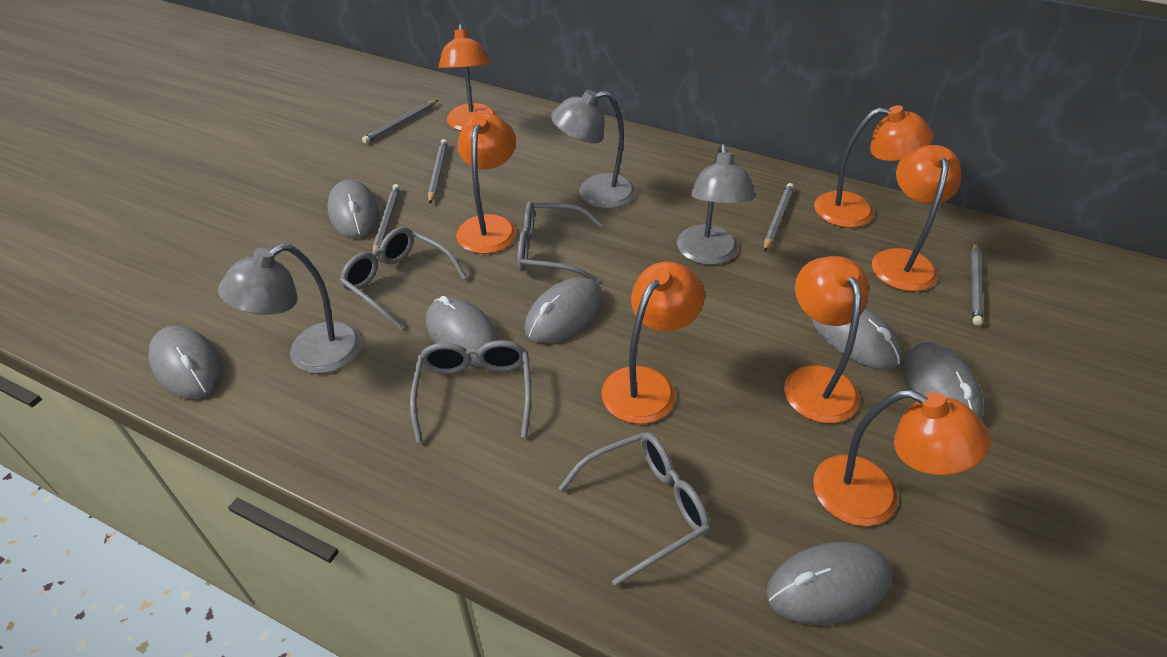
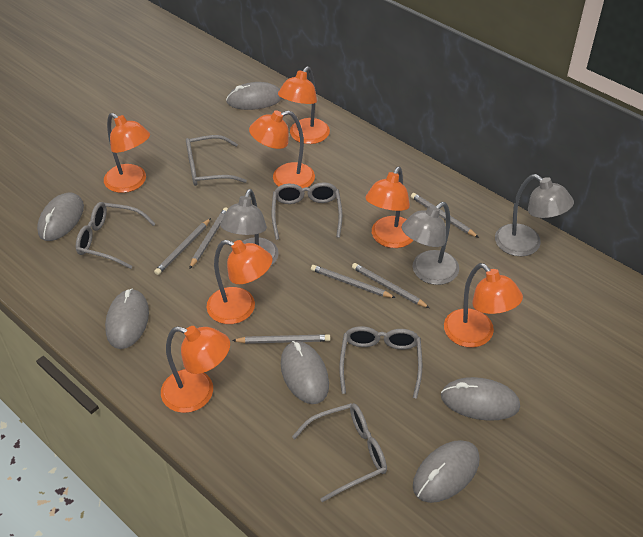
grey glasses: 4 -> 5
grey mouse: 7 -> 6
grey pencil: 5 -> 6

